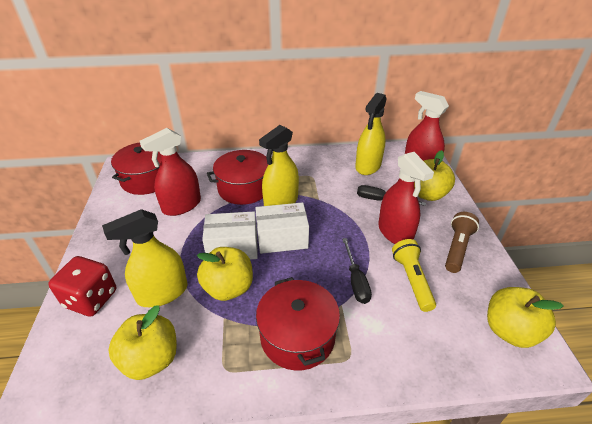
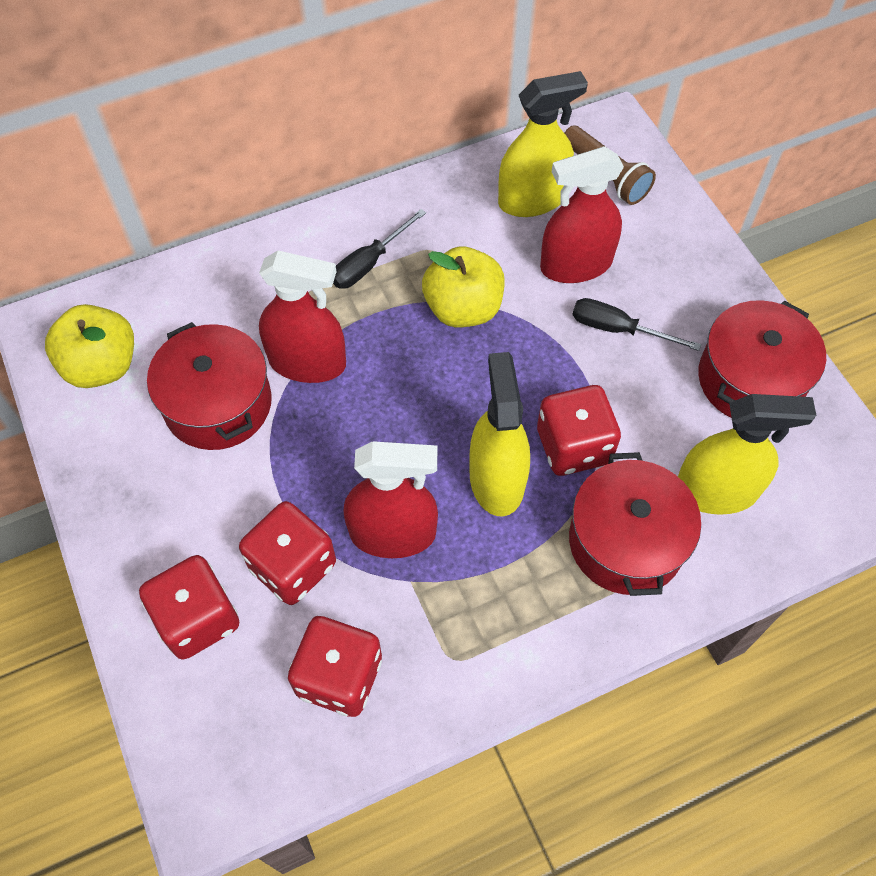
red dice: 1 -> 4
white box: 2 -> 0
yellow apple: 4 -> 2
yellow flashlight: 1 -> 0

